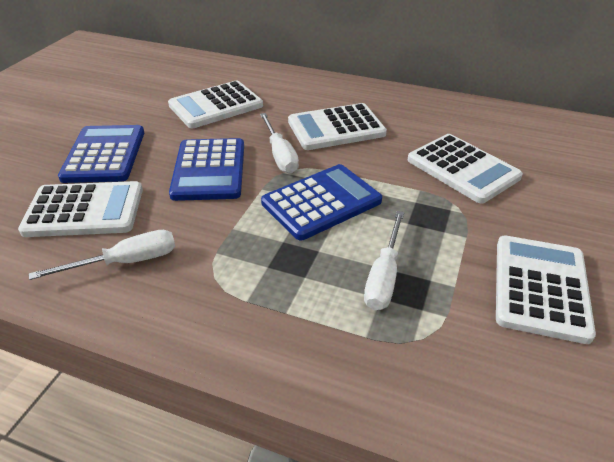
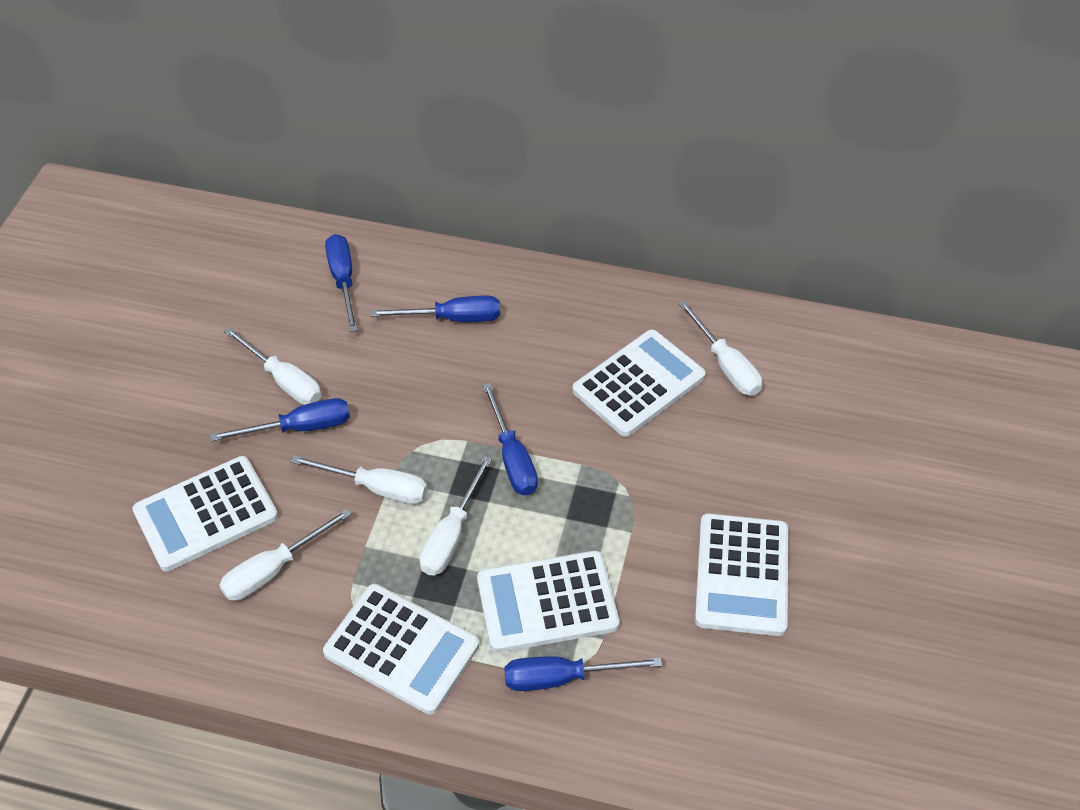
blue calculator: 3 -> 0
blue screwdriver: 0 -> 5
white screwdriver: 3 -> 5

